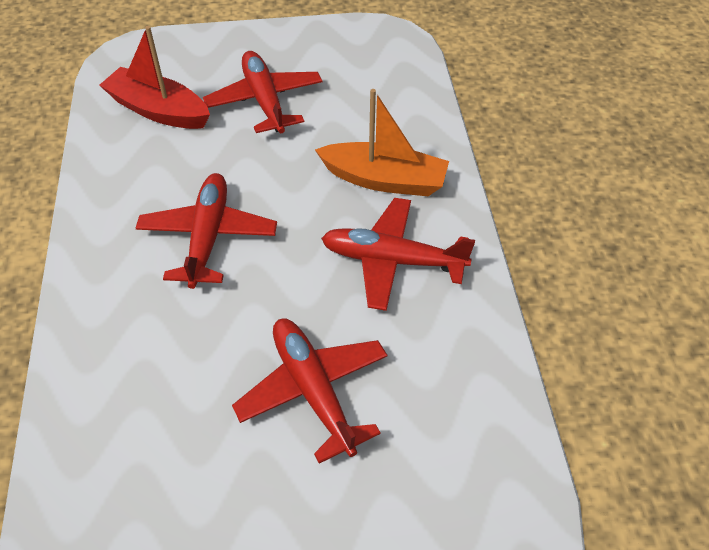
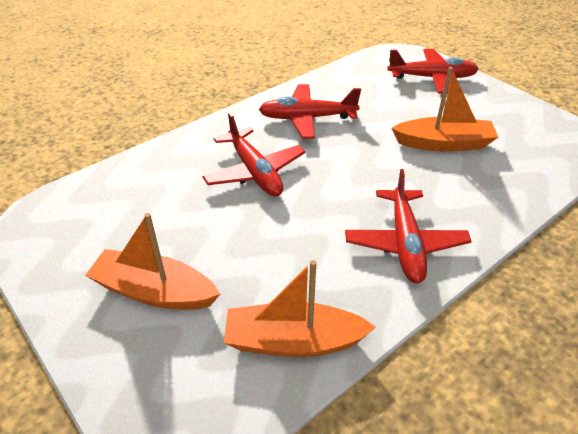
orange boat: 1 -> 3
red boat: 1 -> 0

